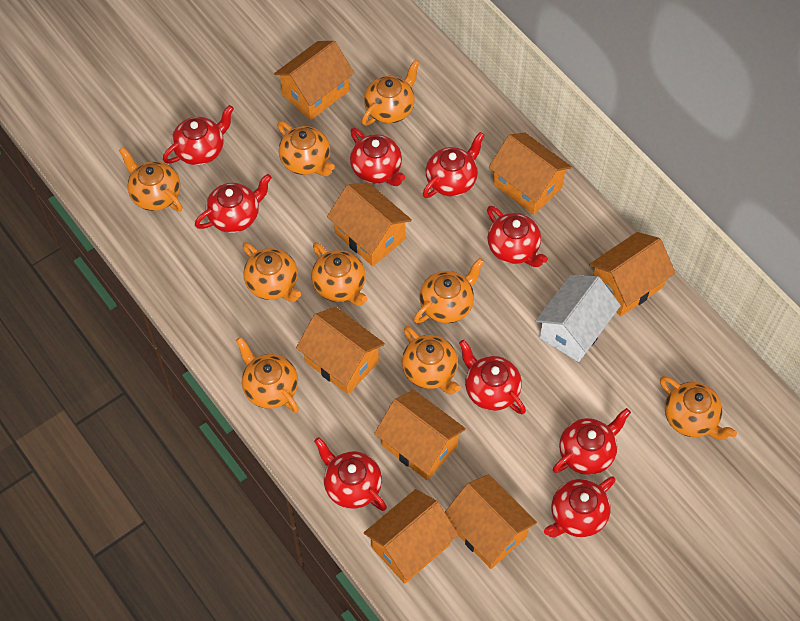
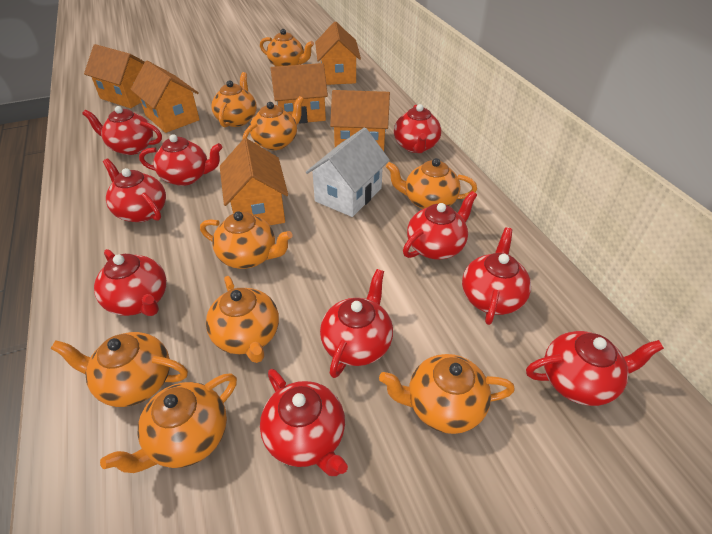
orange house: 8 -> 6
red teapot: 9 -> 10

